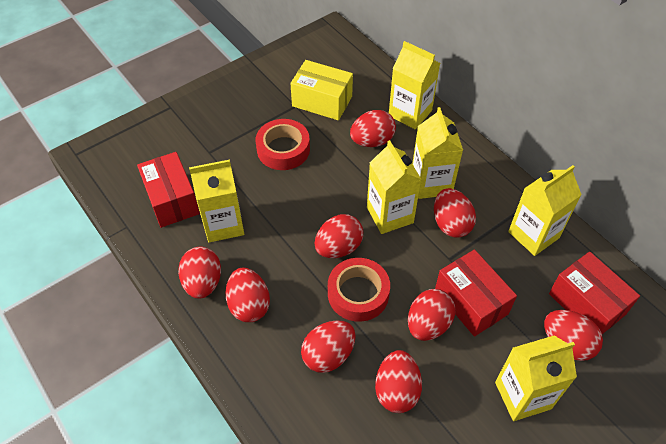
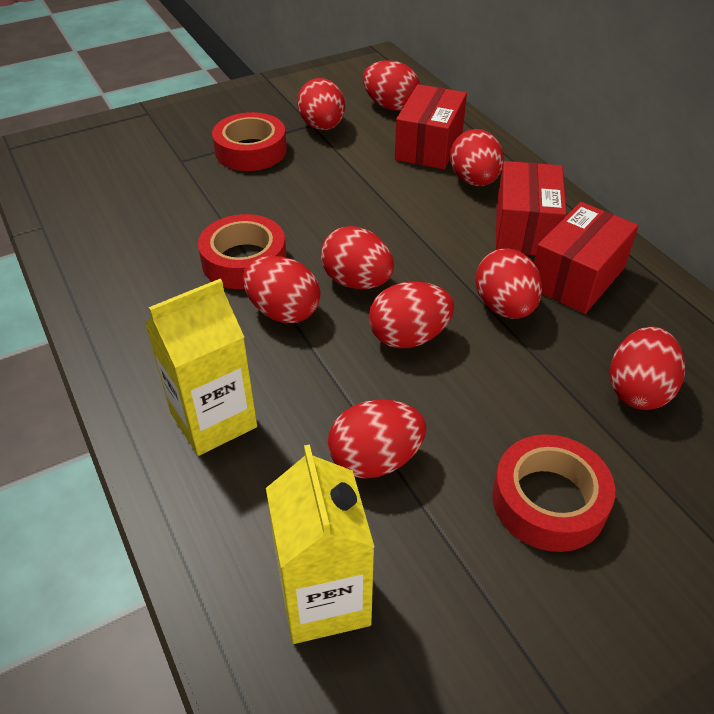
red tape: 2 -> 3
yellow box: 1 -> 0
yellow carton: 6 -> 2

